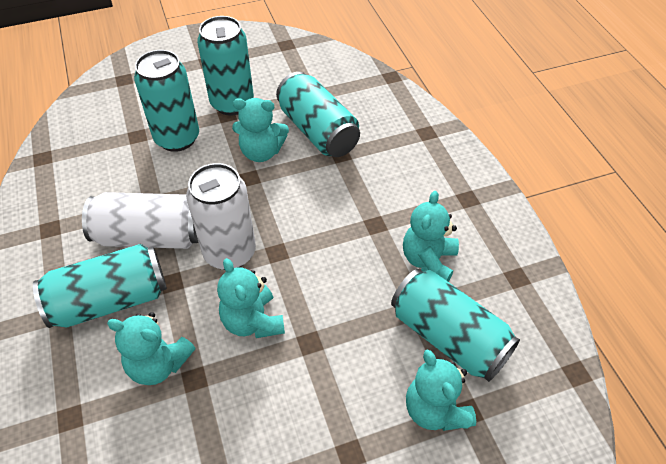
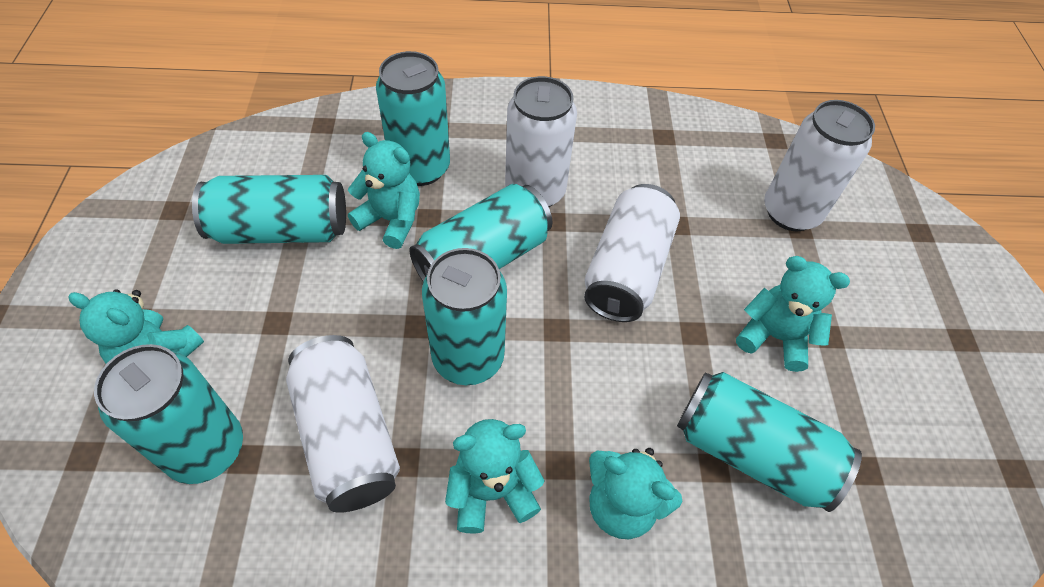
turquoise can: 5 -> 6
white can: 2 -> 4

